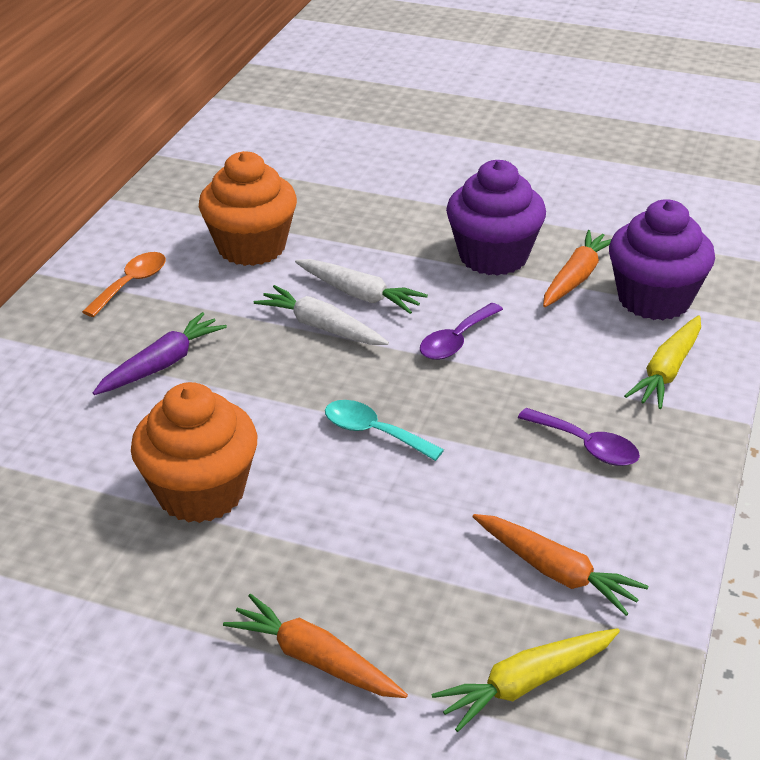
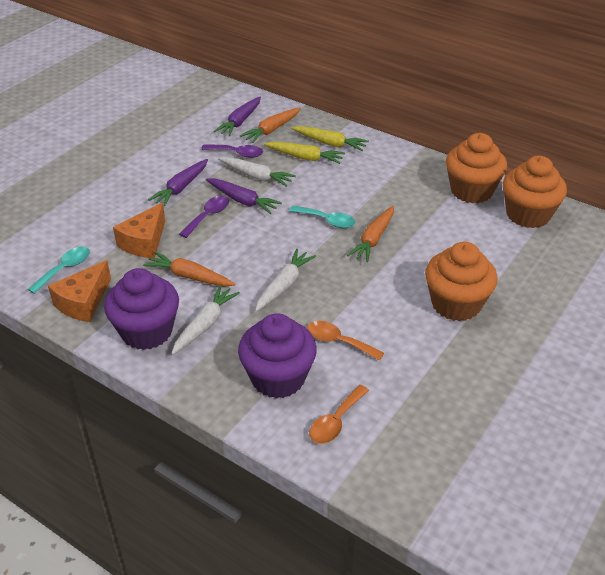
orange cheese: 0 -> 2
orange cupcake: 2 -> 3
orange spoon: 1 -> 2
purple carrot: 1 -> 3
turquoise spoon: 1 -> 2
white carrot: 2 -> 3

